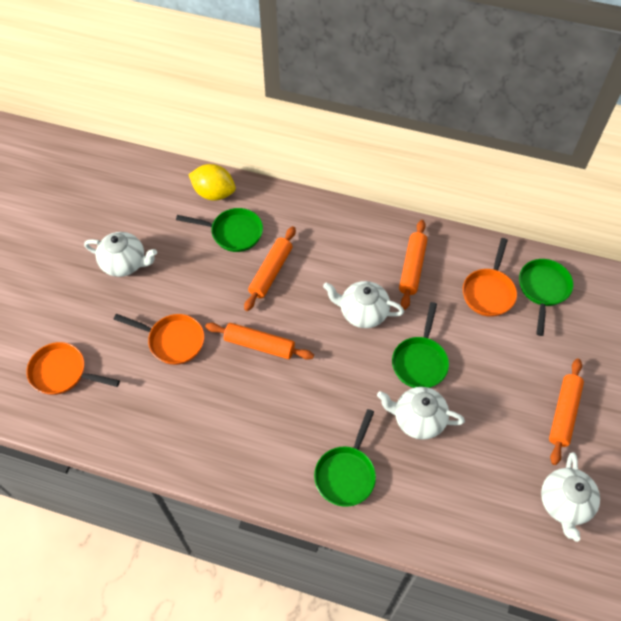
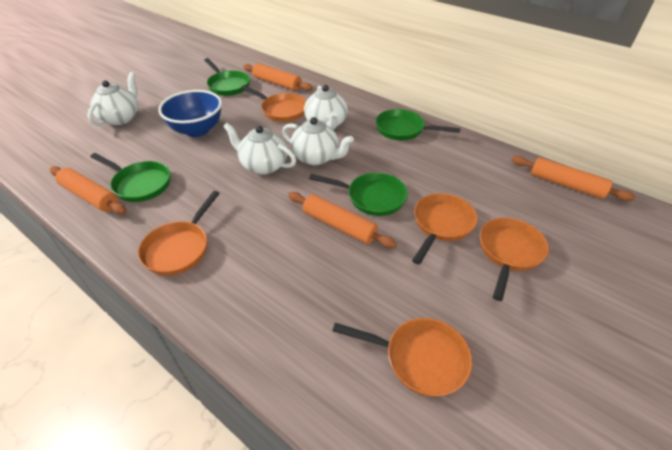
blue bowl: 0 -> 1
orange pan: 3 -> 5
yellow lemon: 1 -> 0

